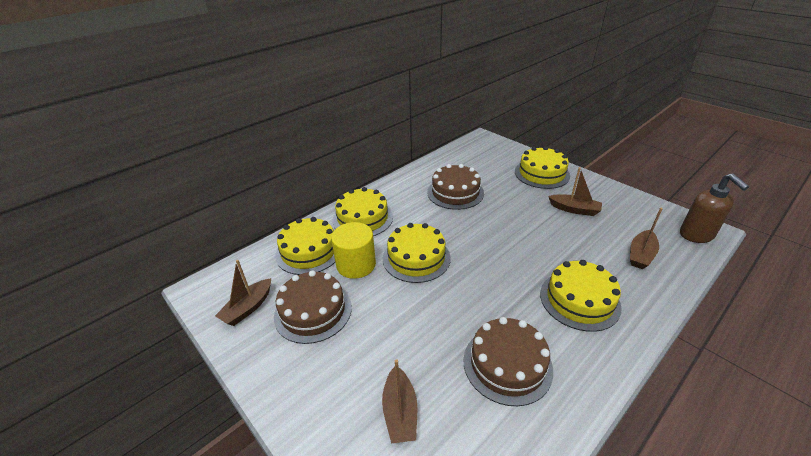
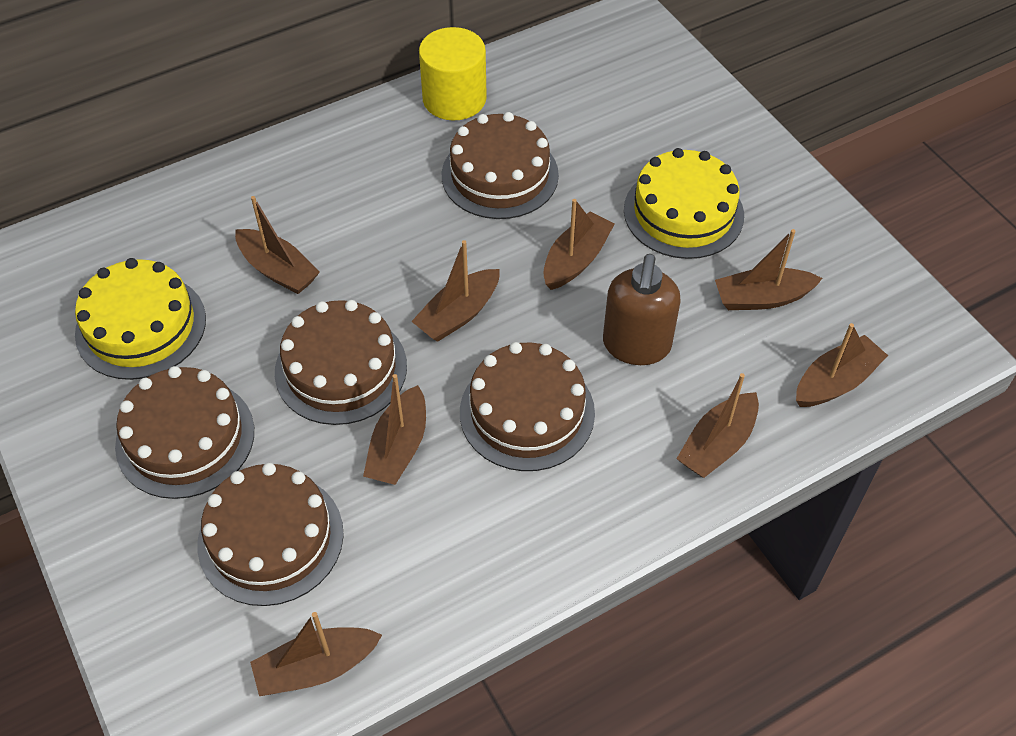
brown boat: 4 -> 8
brown cake: 3 -> 5
yellow cake: 5 -> 2

